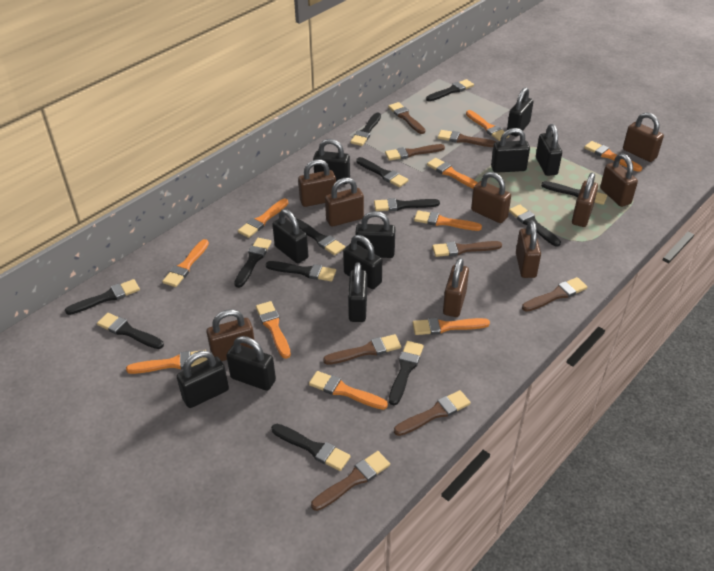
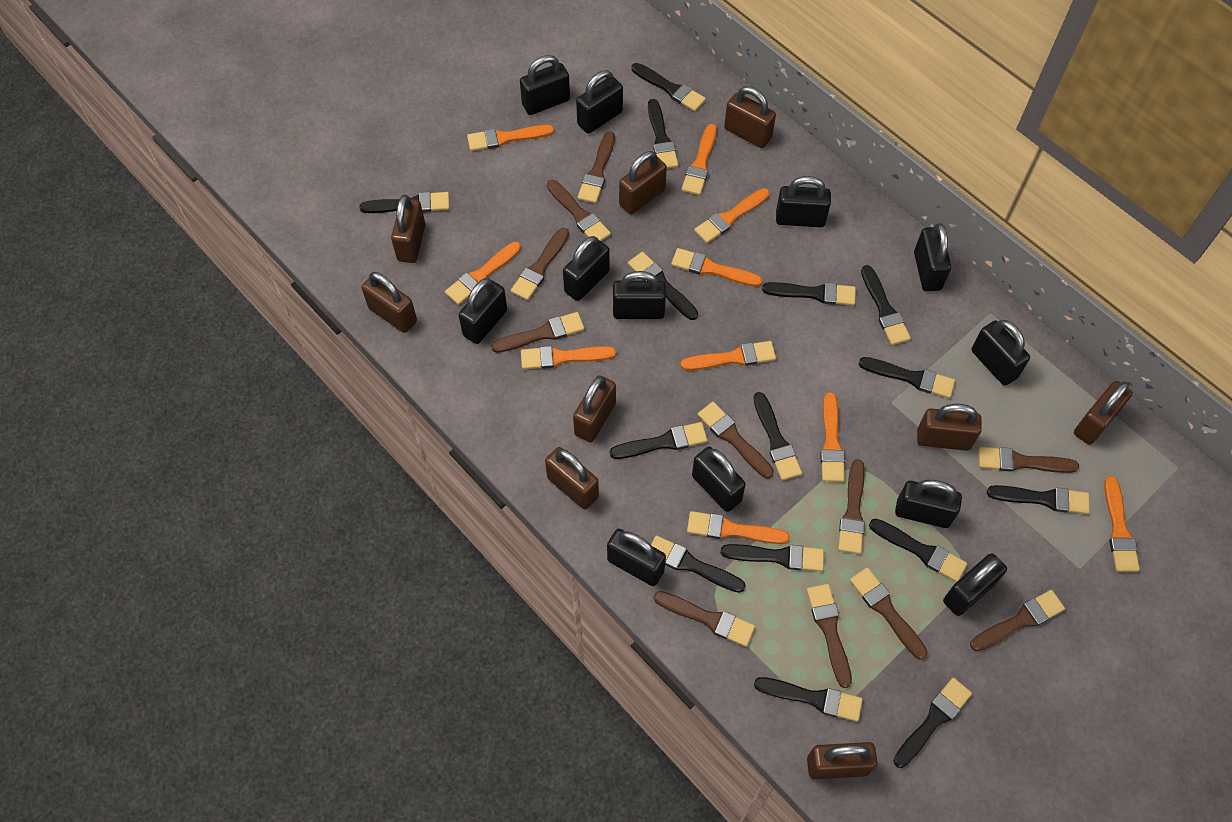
black brush: 13 -> 15
black padlock: 10 -> 12
brown brush: 8 -> 11

